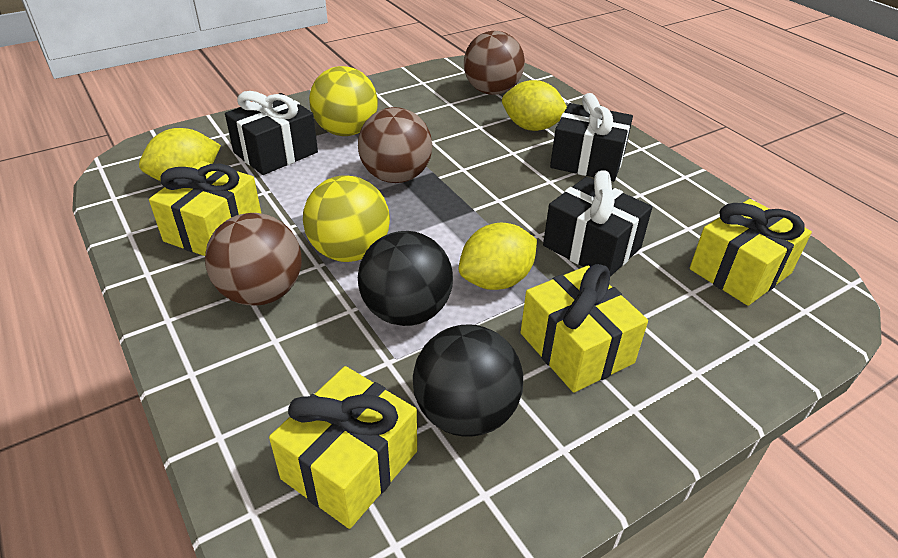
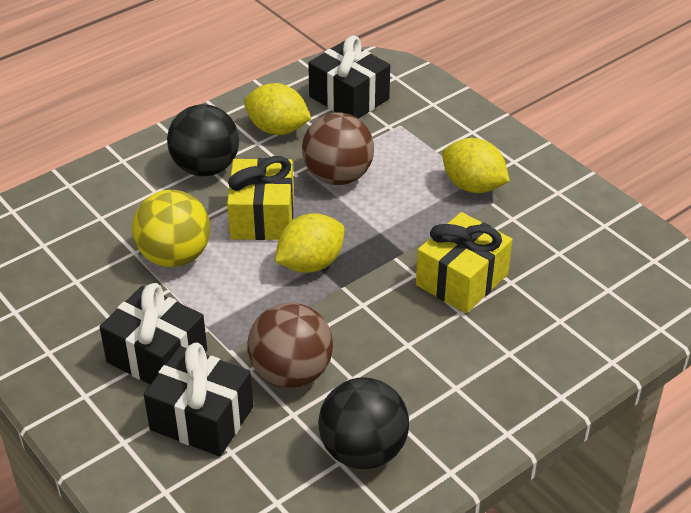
brown ball: 3 -> 2
yellow ball: 2 -> 1
yellow gift: 4 -> 2

